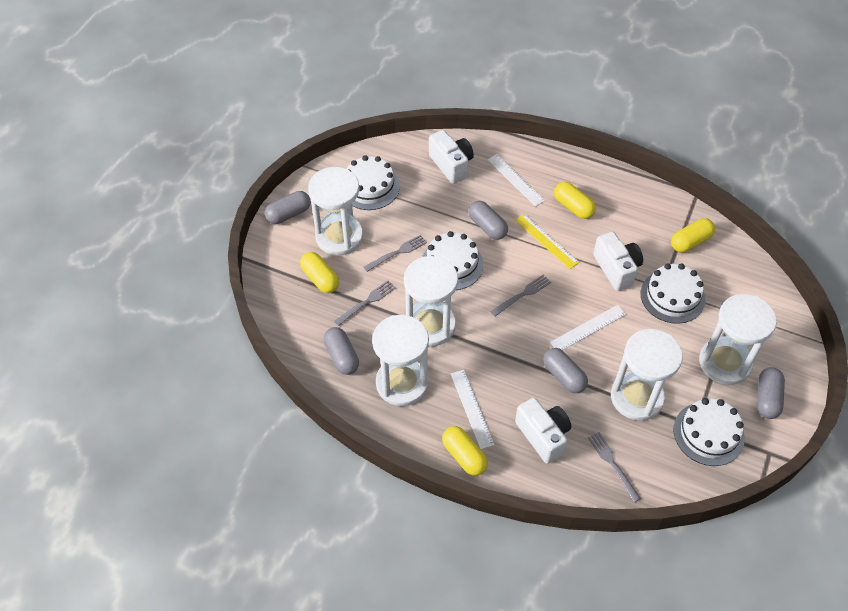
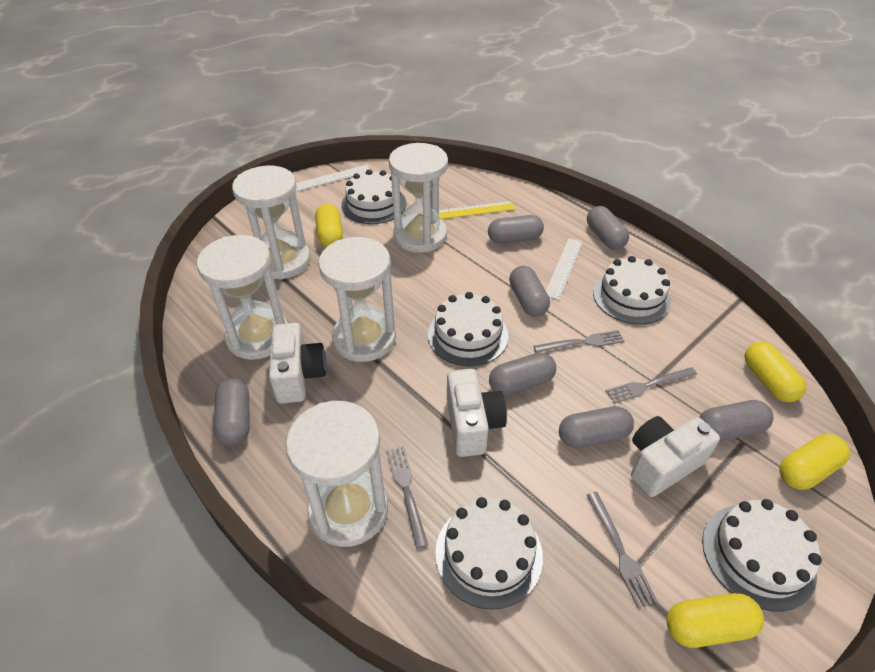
grey capsule: 5 -> 7
white cake: 4 -> 5
white ruler: 3 -> 2

